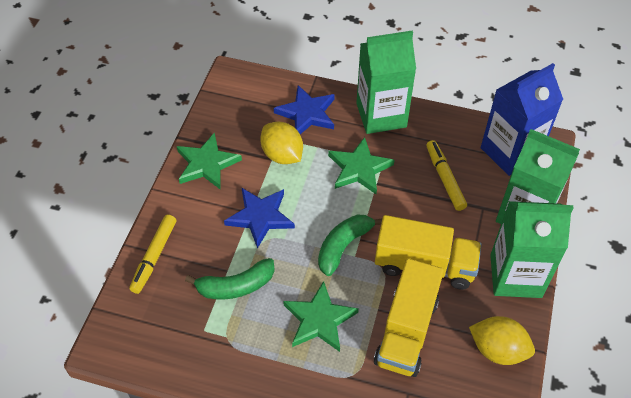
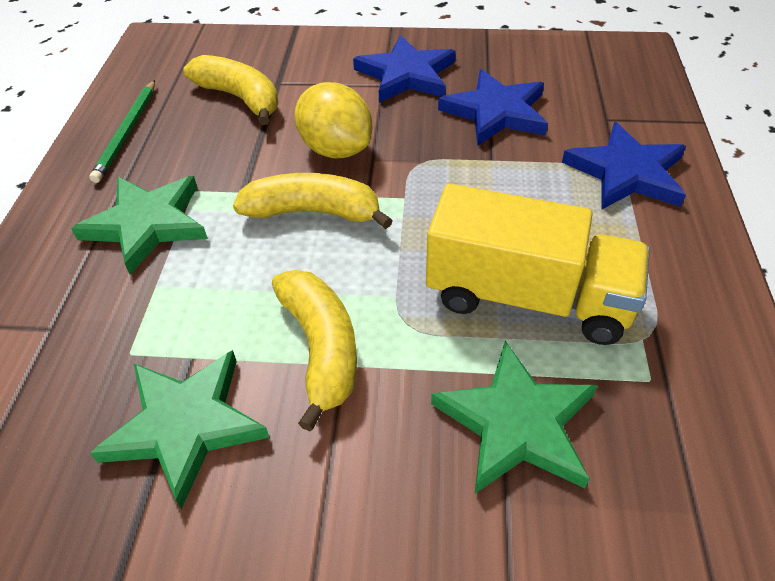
blue carton: 1 -> 0
blue star: 2 -> 3
green banana: 2 -> 0
green carton: 3 -> 0
green pencil: 0 -> 1
yellow banana: 0 -> 3
yellow lemon: 2 -> 1
yellow marker: 2 -> 0
yellow truck: 2 -> 1

